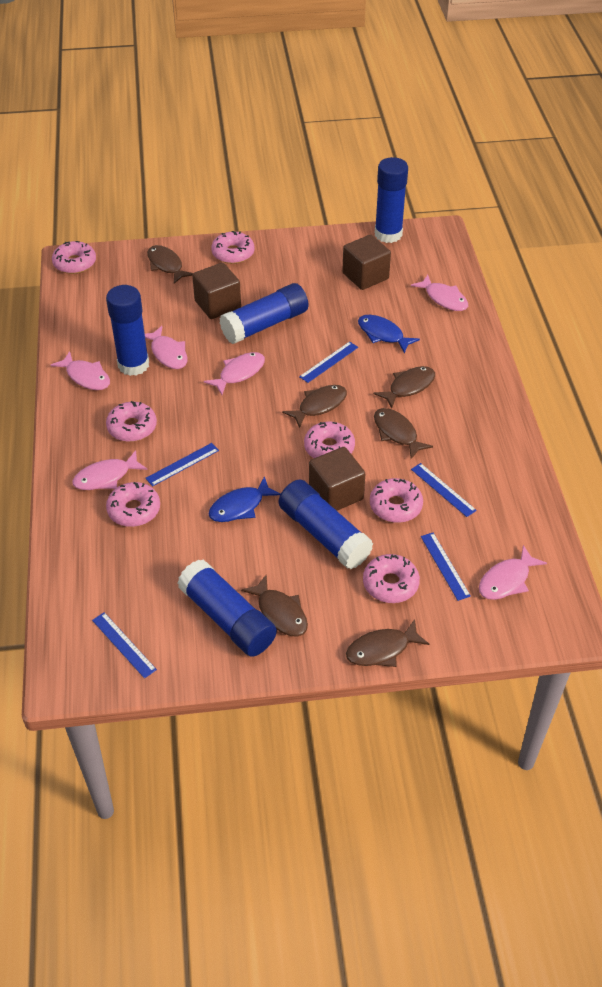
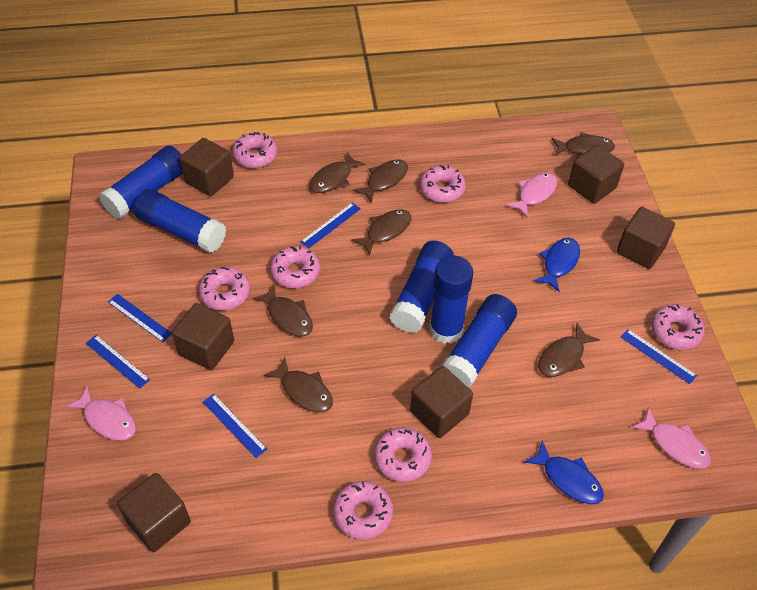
brown cube: 3 -> 6
brown fish: 6 -> 7
pink fish: 6 -> 3

